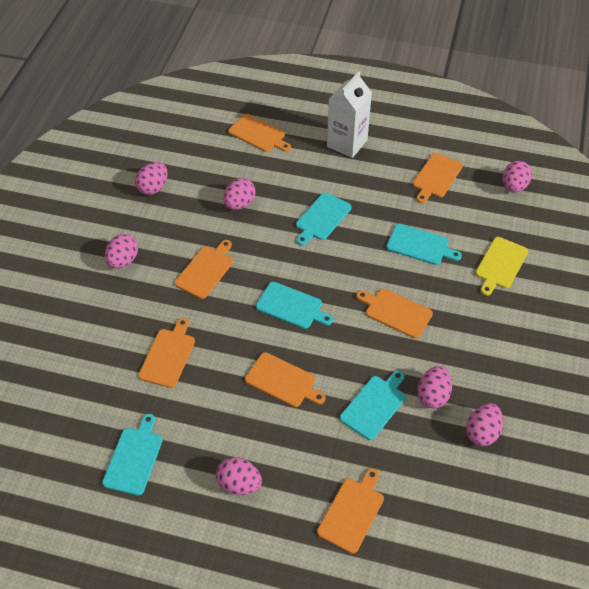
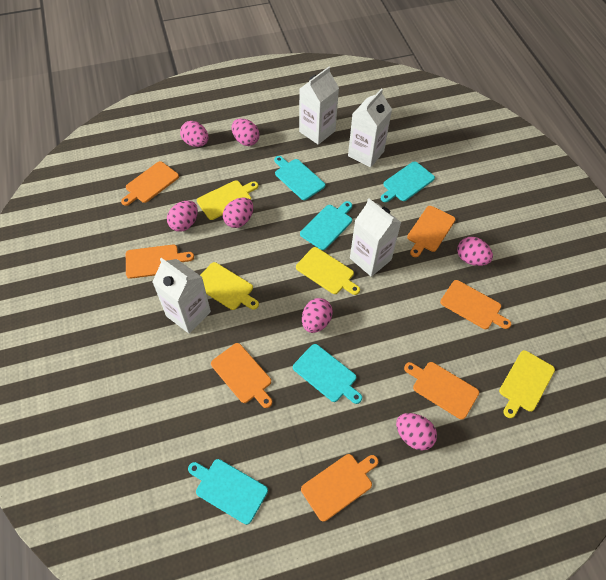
white carton: 1 -> 4
yellow cutting board: 1 -> 4

